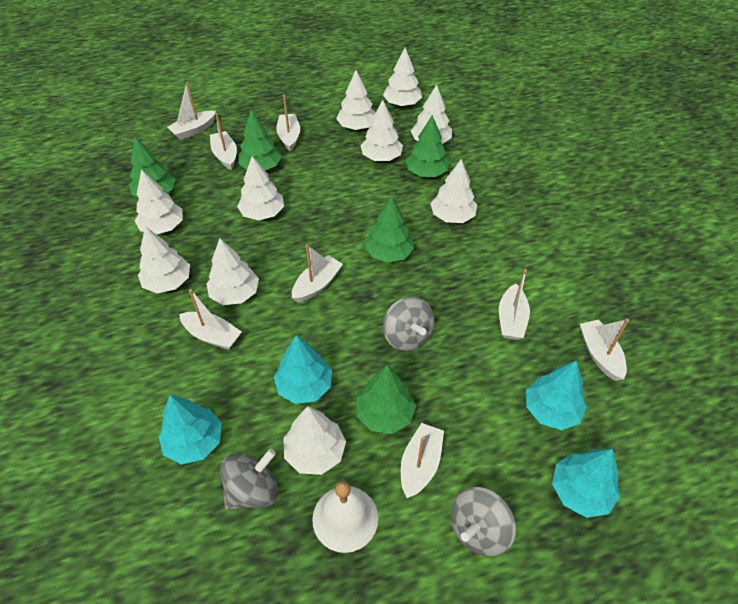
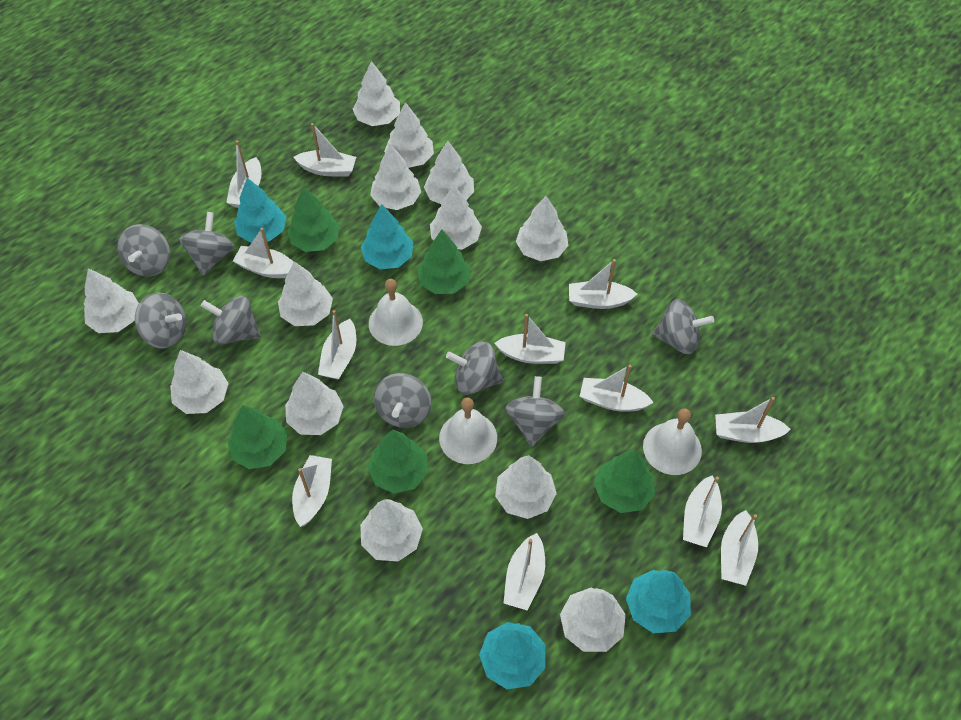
grey spinning top: 3 -> 8
white bell: 1 -> 3
white boat: 8 -> 12
white tree: 10 -> 13

